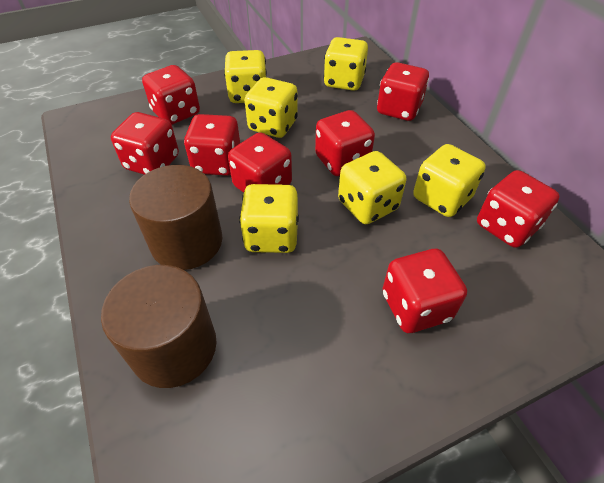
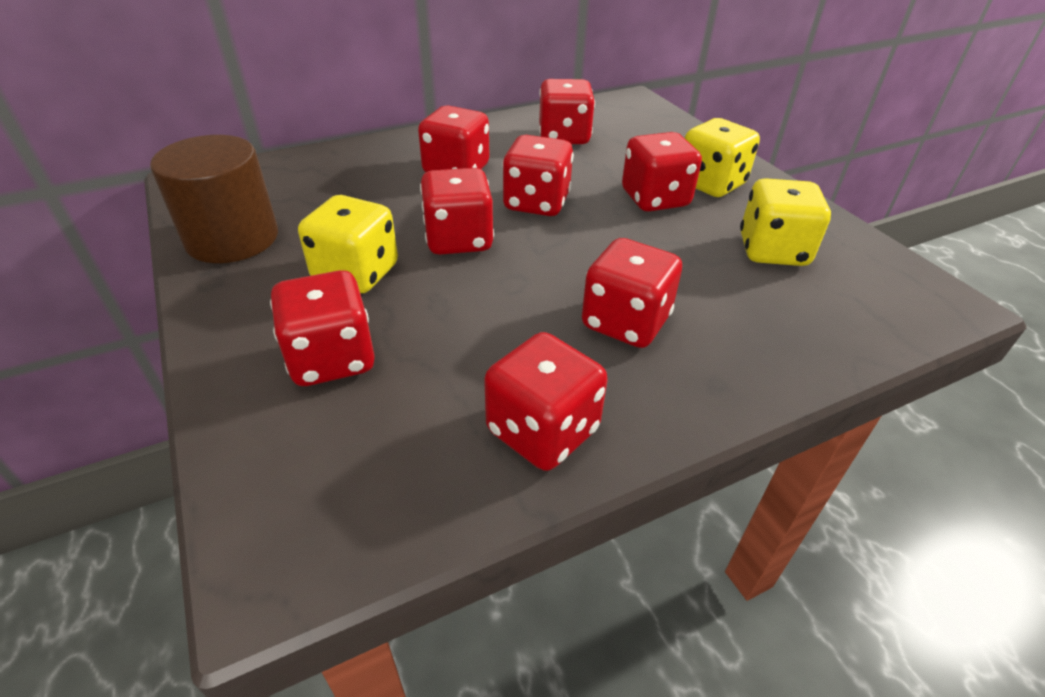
brown cylinder: 2 -> 1
yellow dice: 6 -> 3

